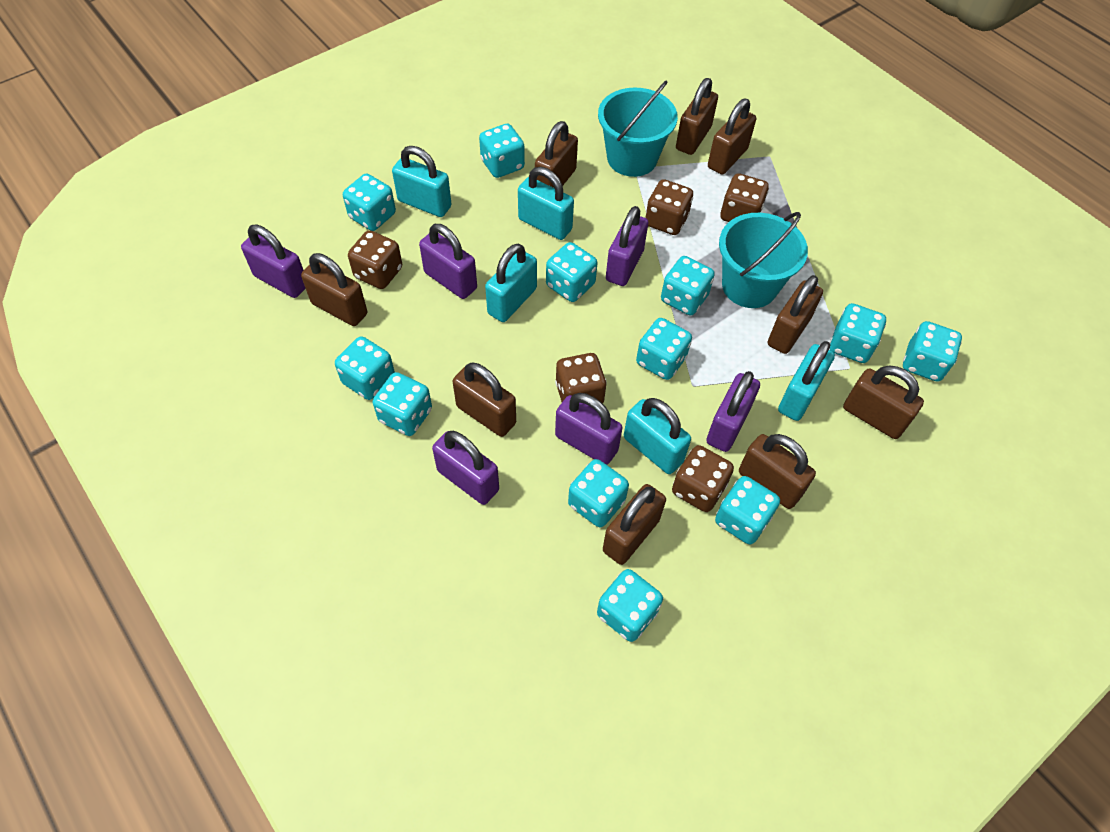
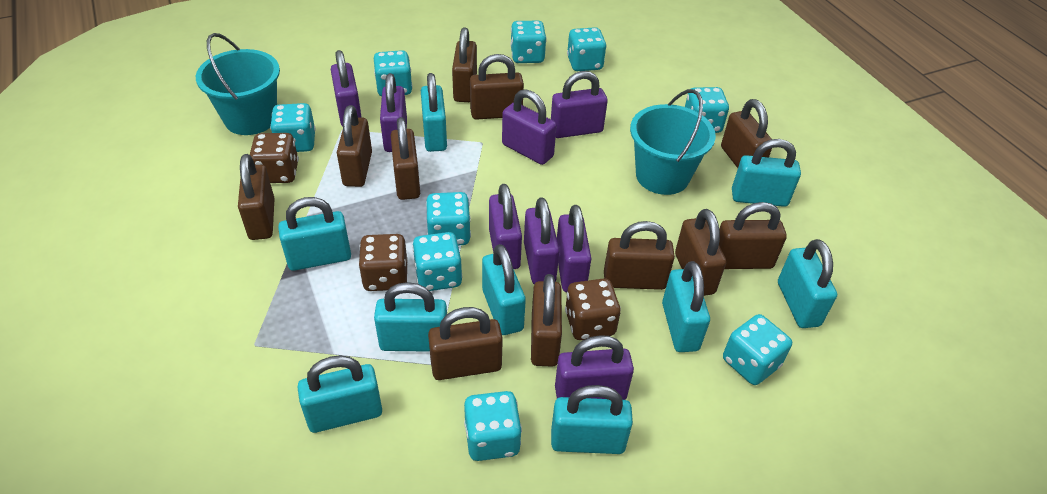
brown dice: 5 -> 3
brown padlock: 9 -> 11
purple padlock: 6 -> 8
turquoise dice: 12 -> 9
turquoise padlock: 5 -> 9

